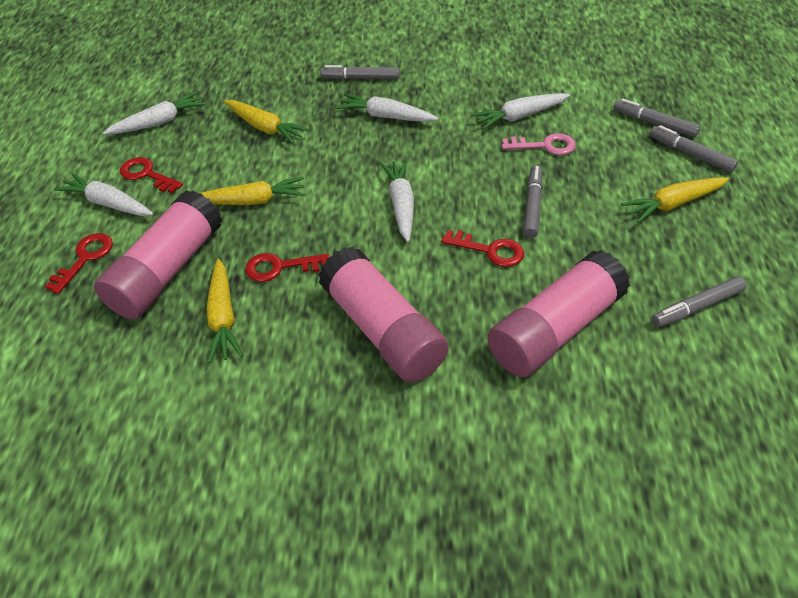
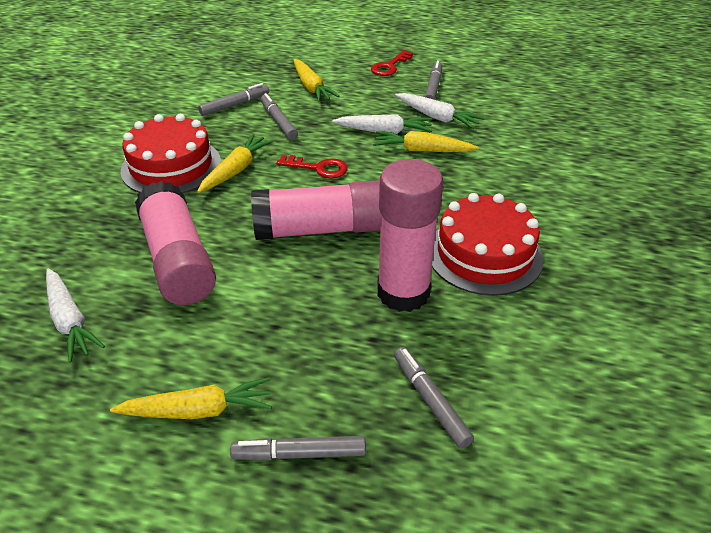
pink key: 1 -> 0
red cake: 0 -> 2
red key: 4 -> 2
white carrot: 5 -> 3

